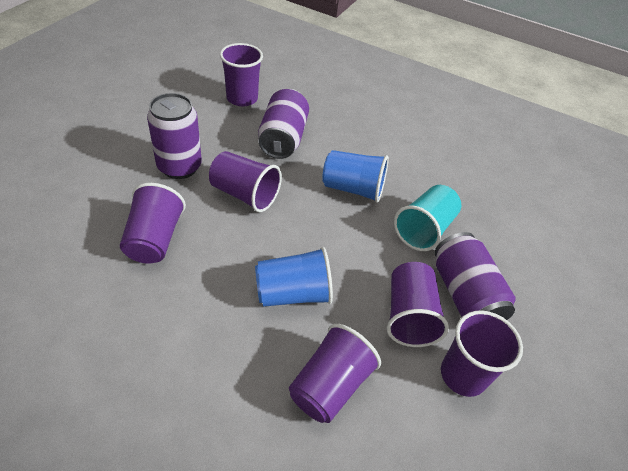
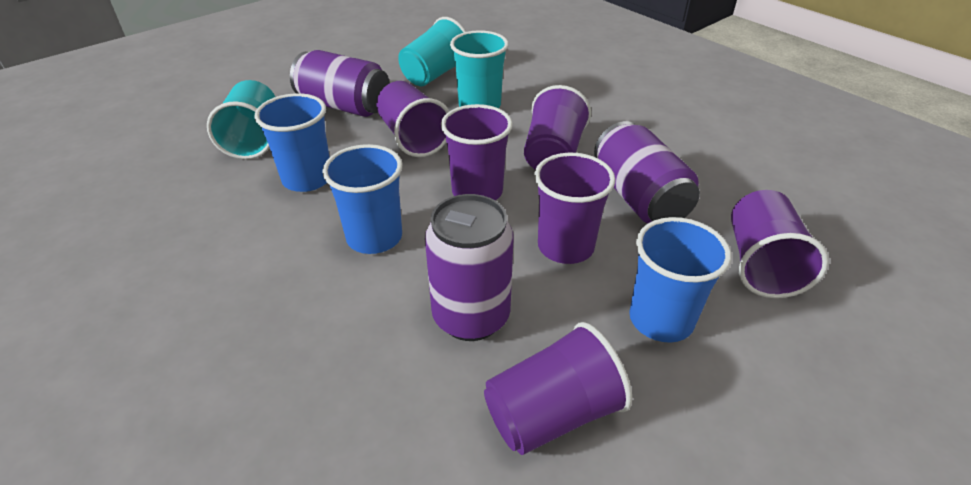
blue cup: 2 -> 3
turquoise cup: 1 -> 3

